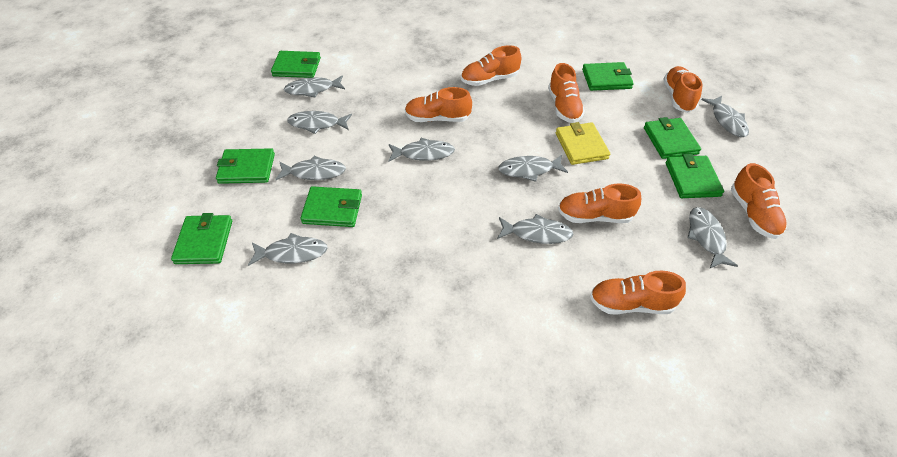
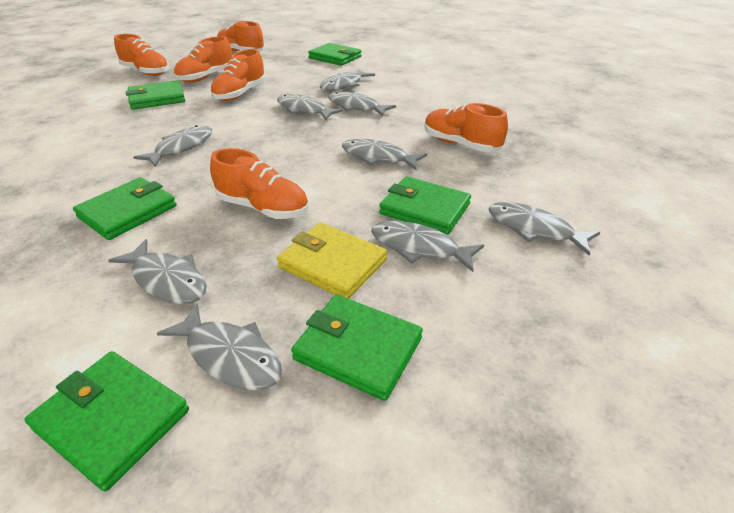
green wallet: 7 -> 6
orange shoe: 7 -> 6

